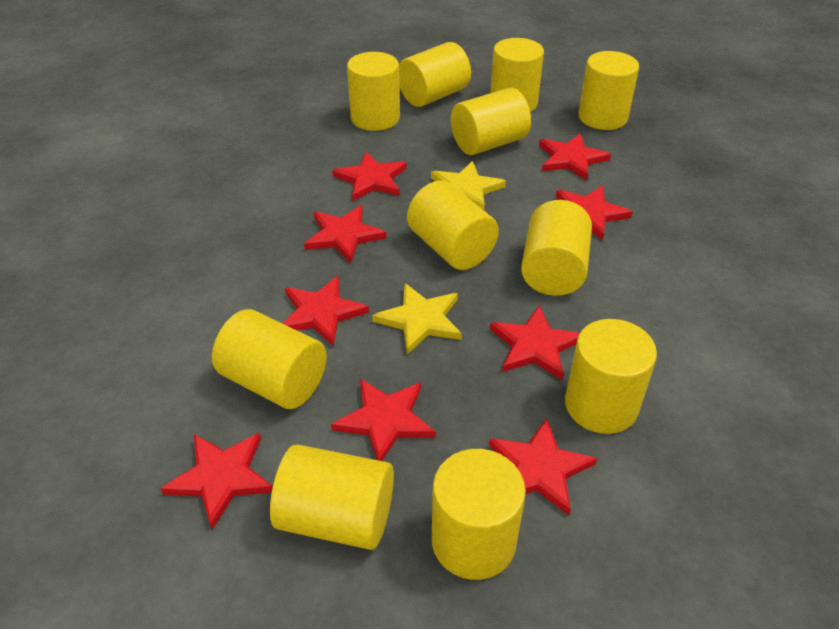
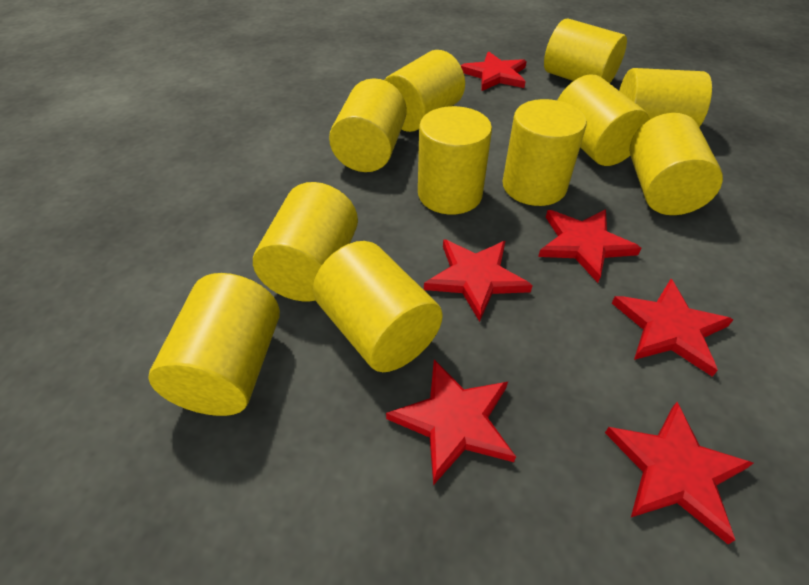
red star: 9 -> 6
yellow star: 2 -> 0

